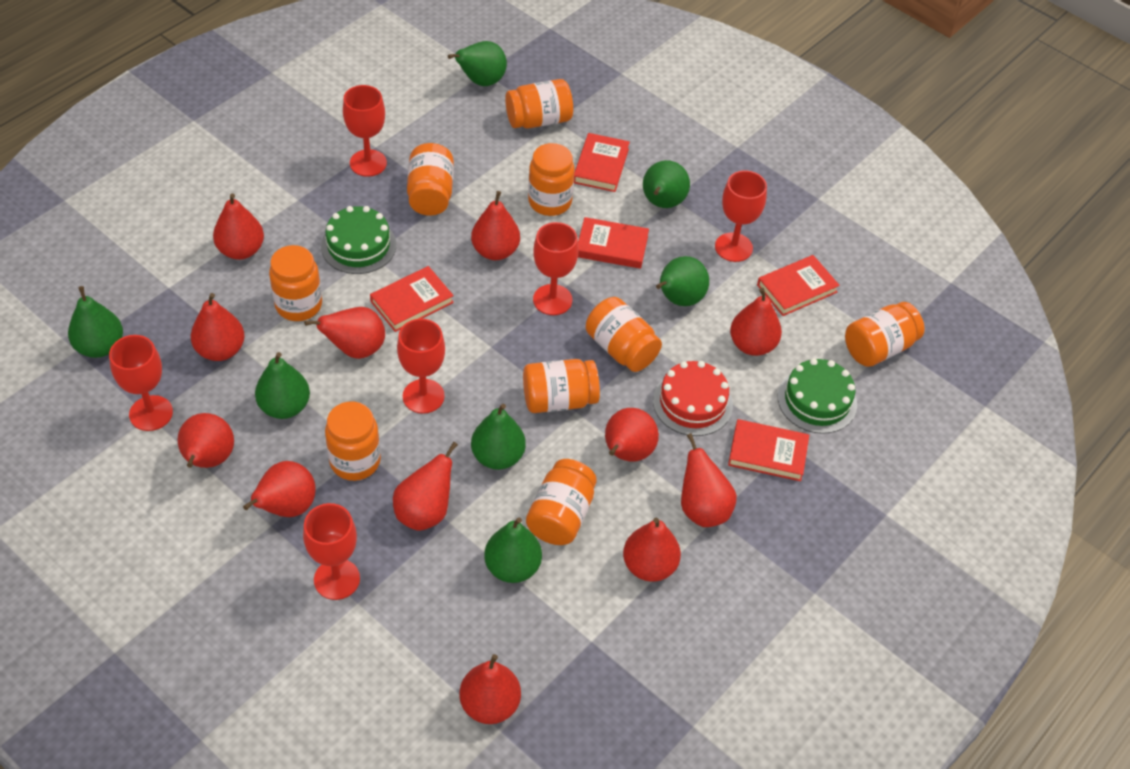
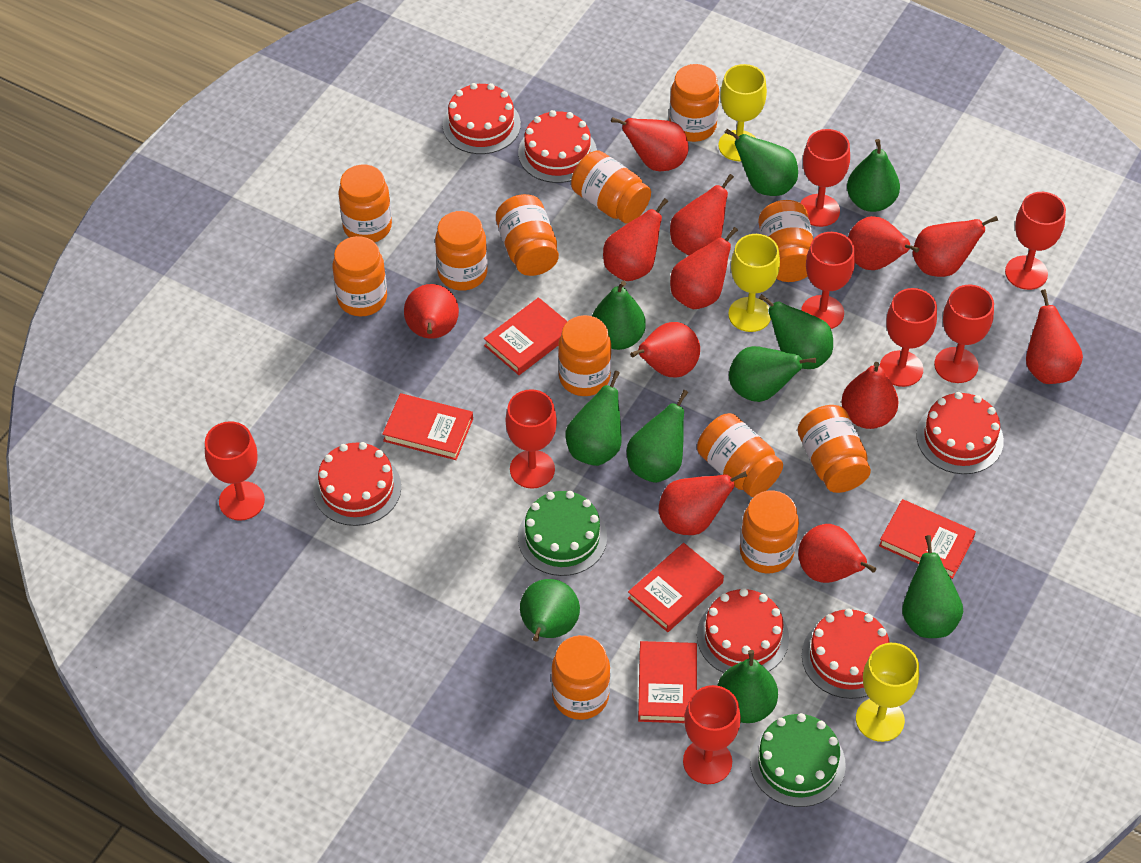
green pear: 7 -> 10
orange jar: 9 -> 12
red cake: 1 -> 6
red goblet: 6 -> 8
yellow goblet: 0 -> 3

